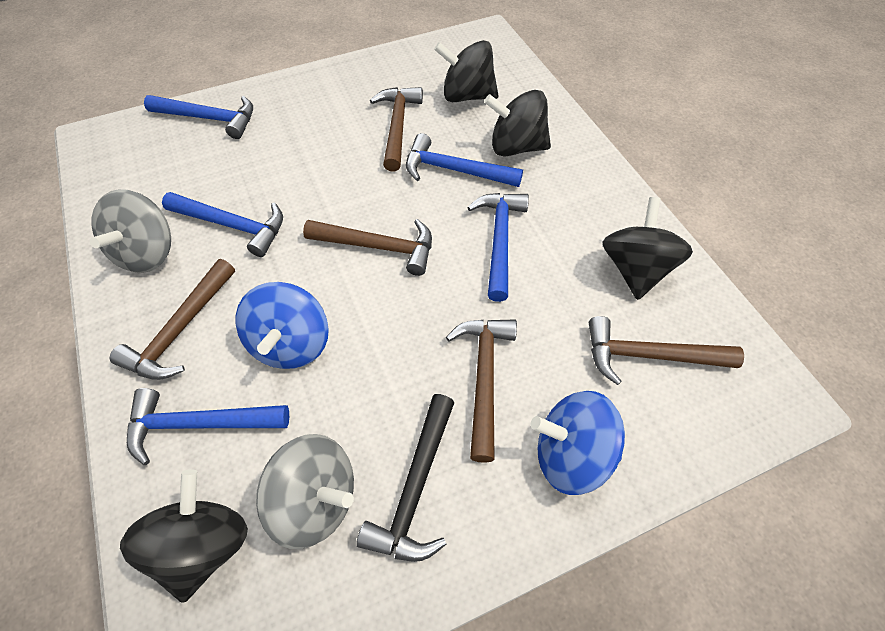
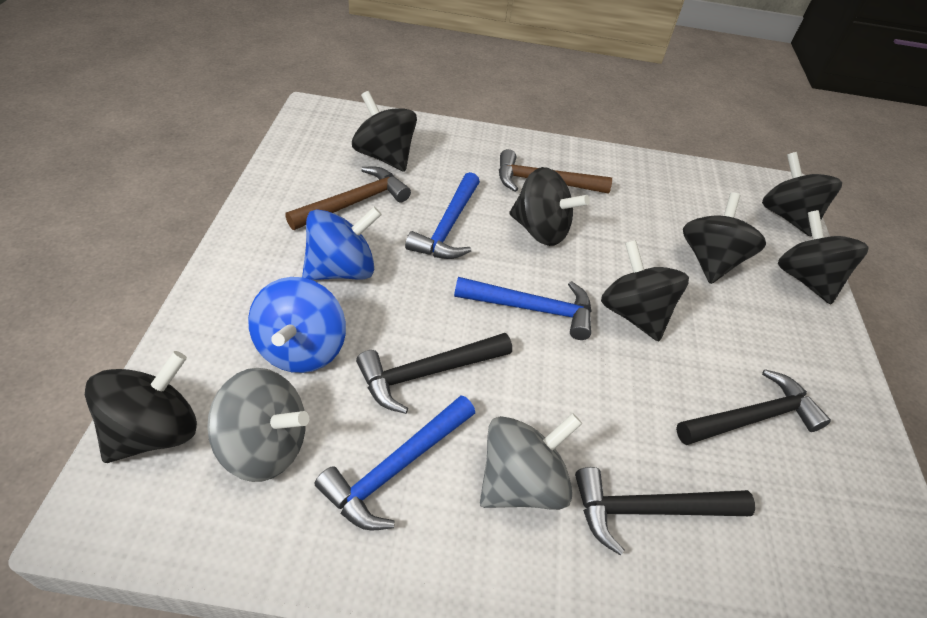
black hammer: 1 -> 3
black spinning top: 4 -> 7
blue hammer: 5 -> 3
brown hammer: 5 -> 2

